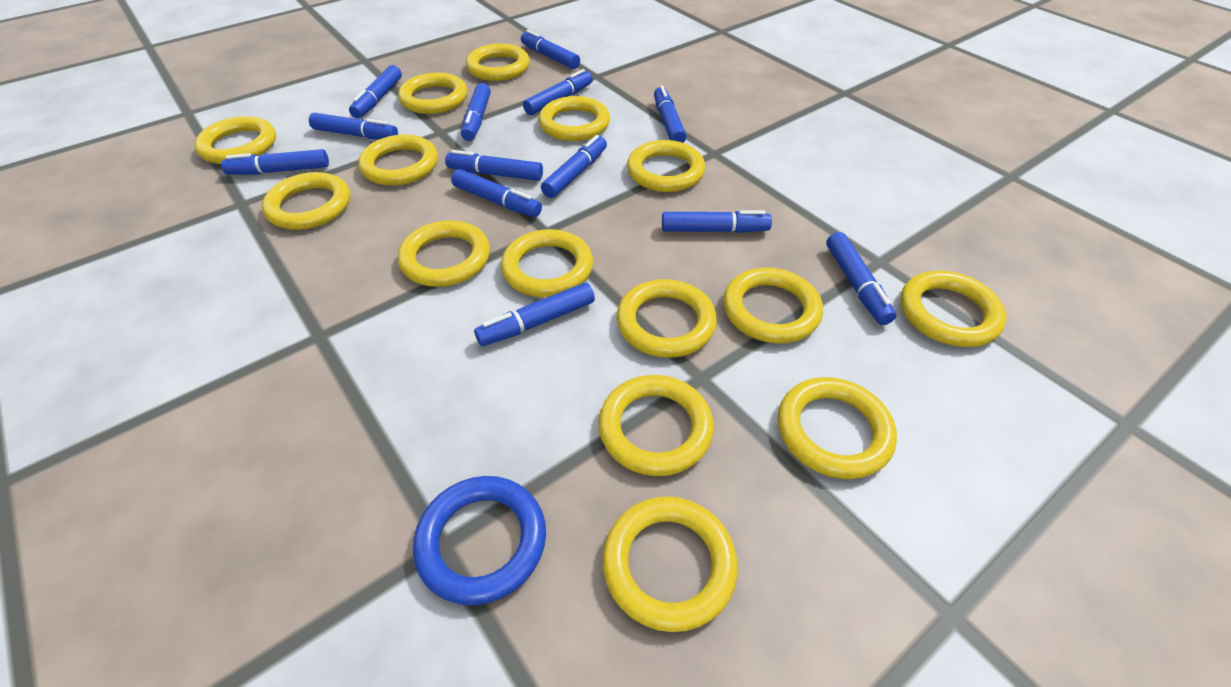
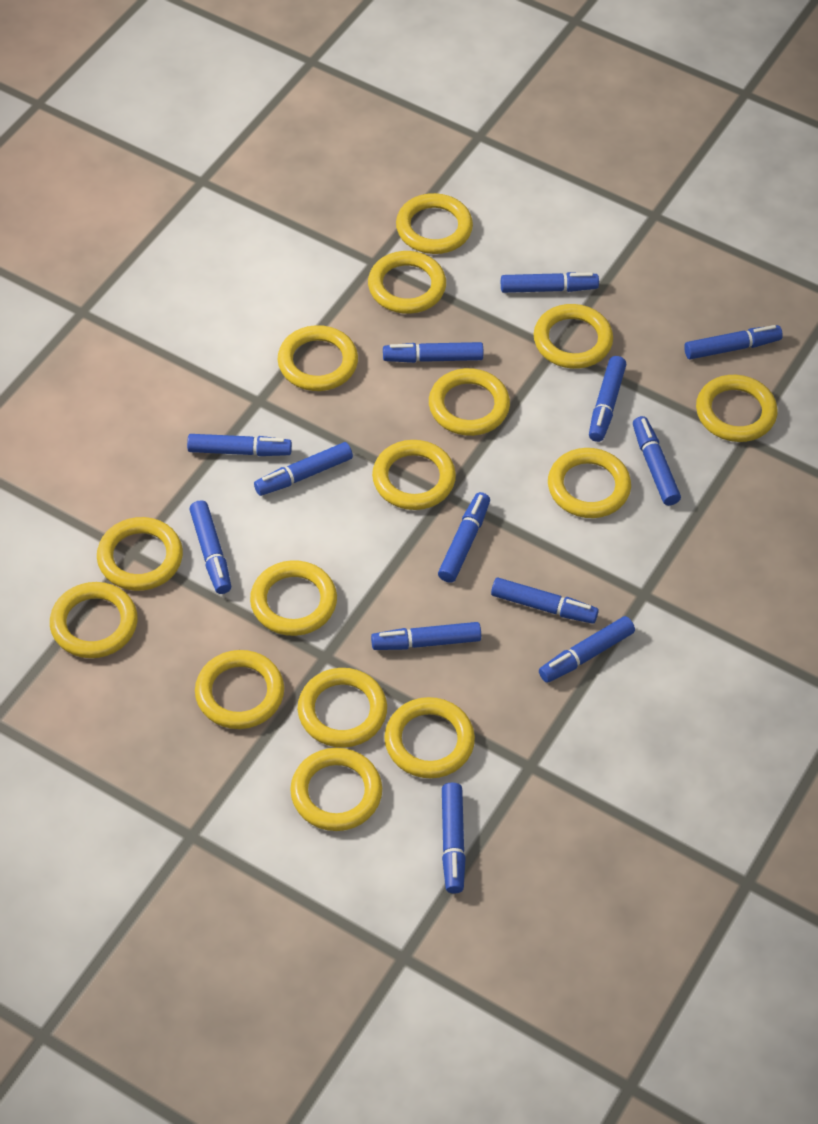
blue ring: 1 -> 0

